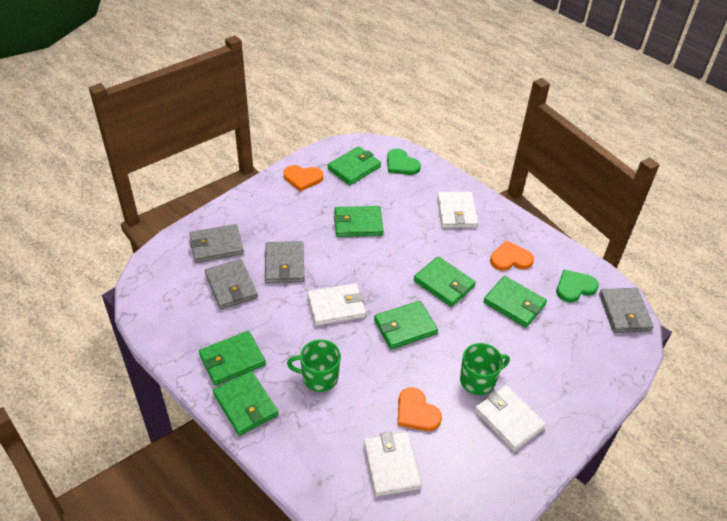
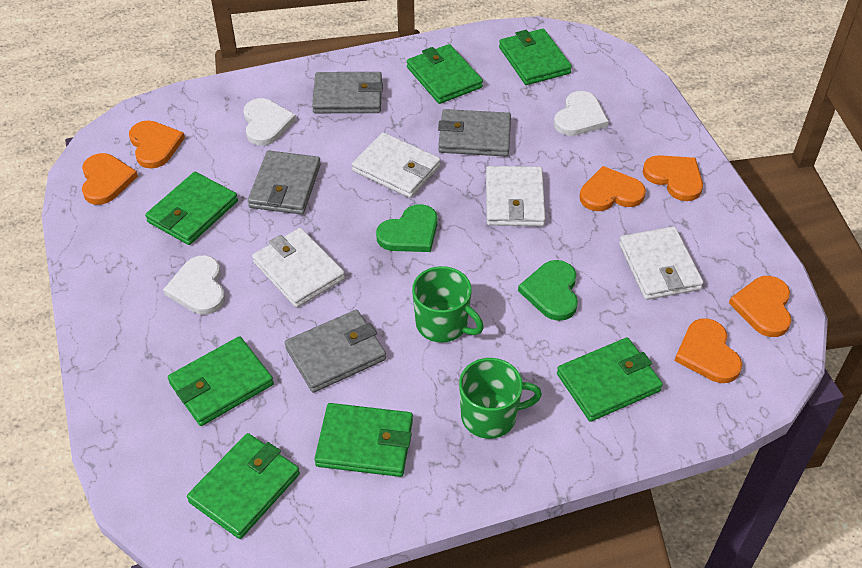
orange heart: 3 -> 6
white heart: 0 -> 3

